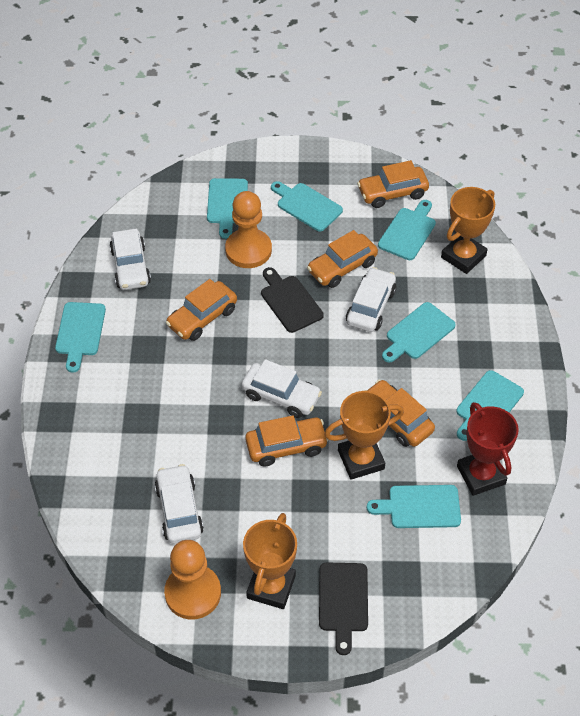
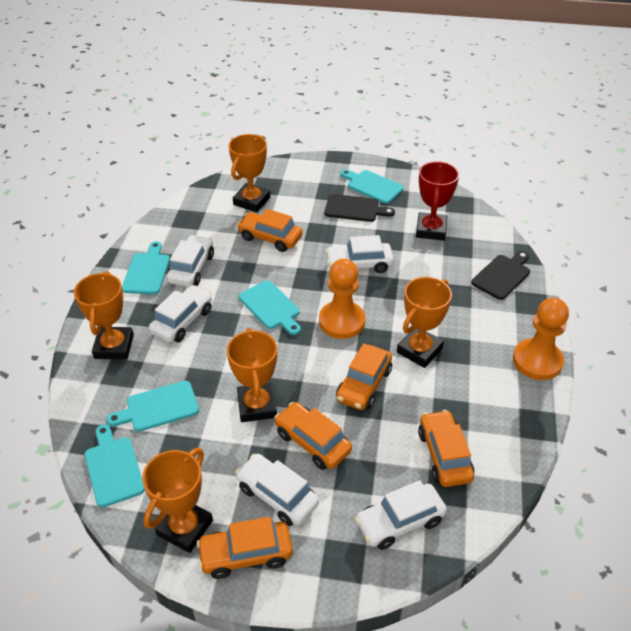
orange trophy: 3 -> 5
turquoise cutting board: 7 -> 5
white car: 4 -> 5

